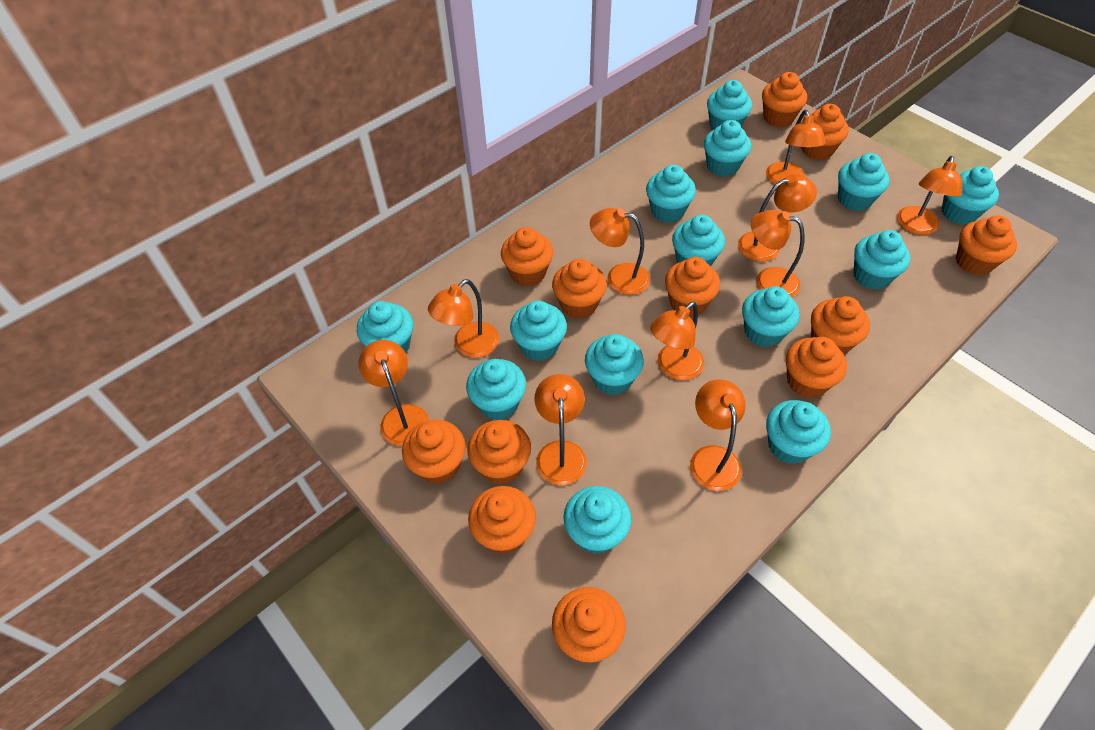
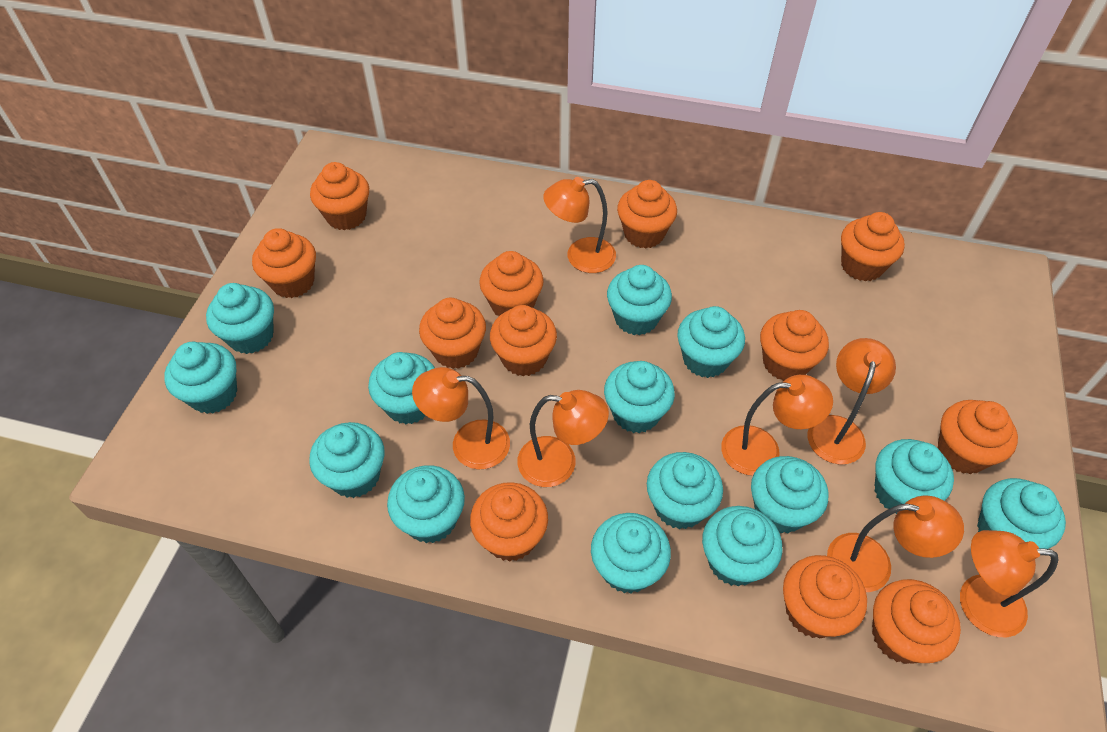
orange lamp: 10 -> 7

